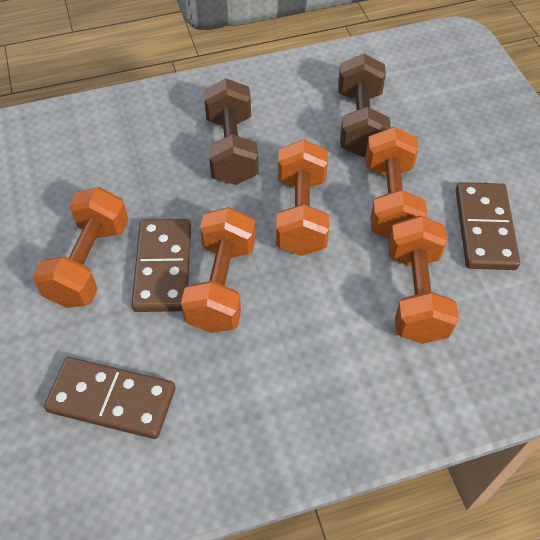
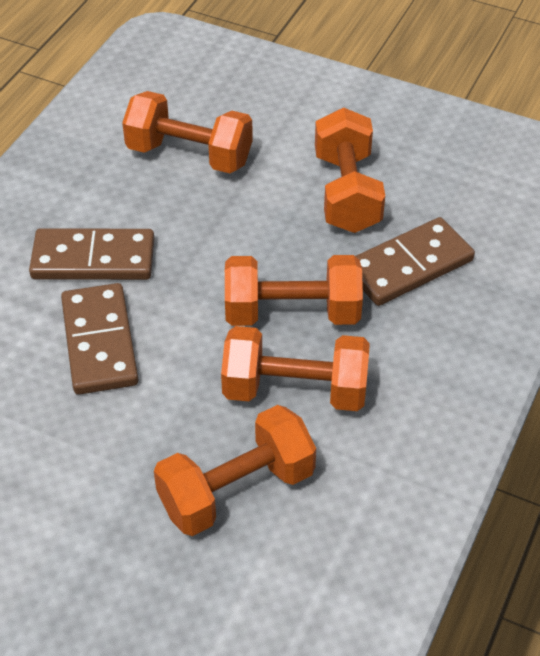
brown dumbbell: 2 -> 0

